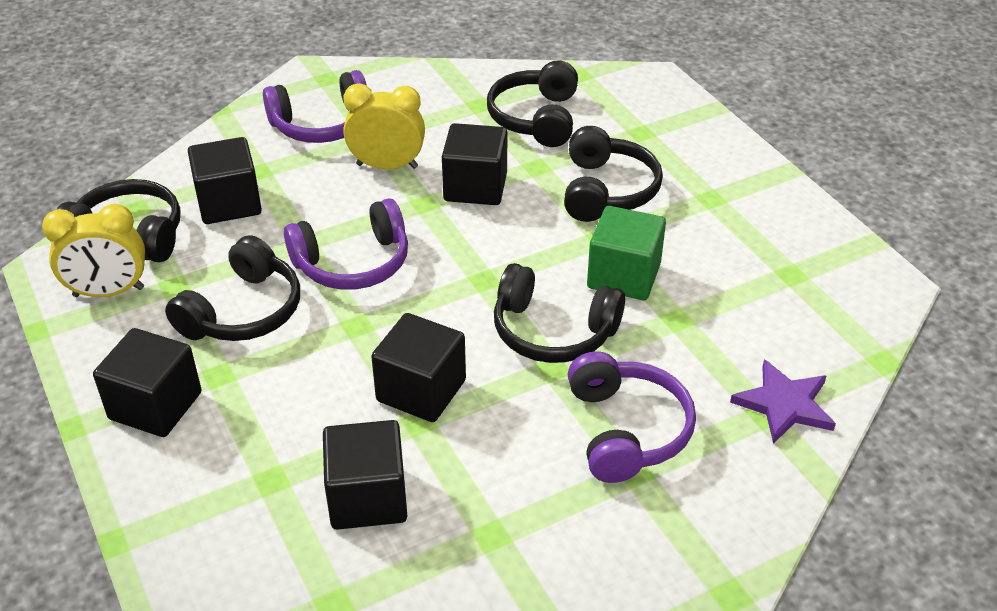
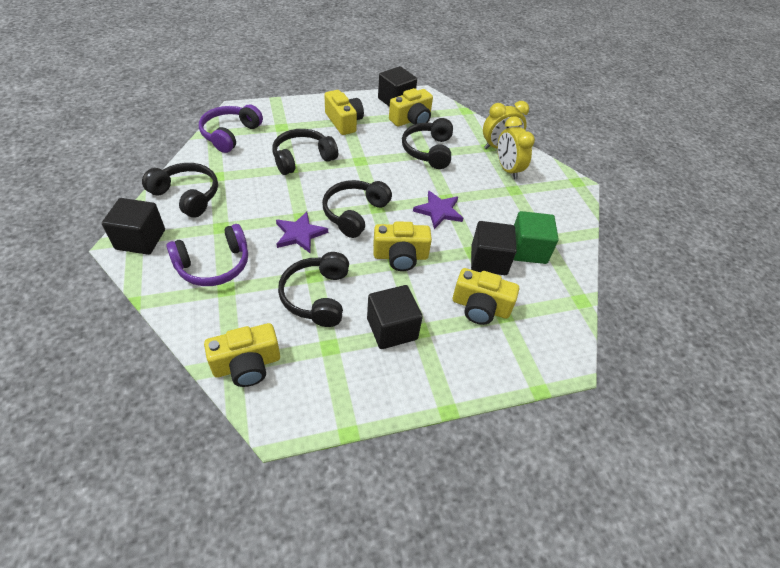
black cube: 5 -> 4
purple headphones: 3 -> 2
purple star: 1 -> 2
yellow camera: 0 -> 5

